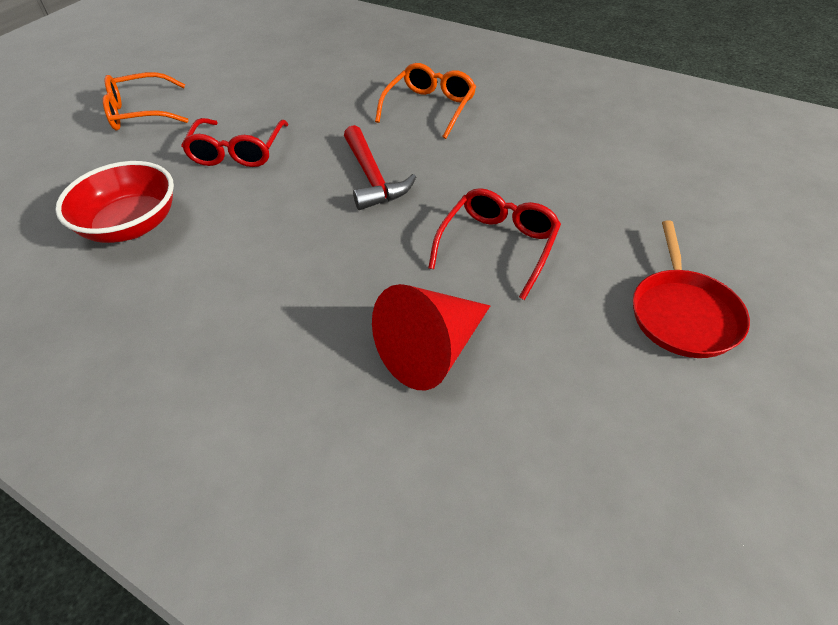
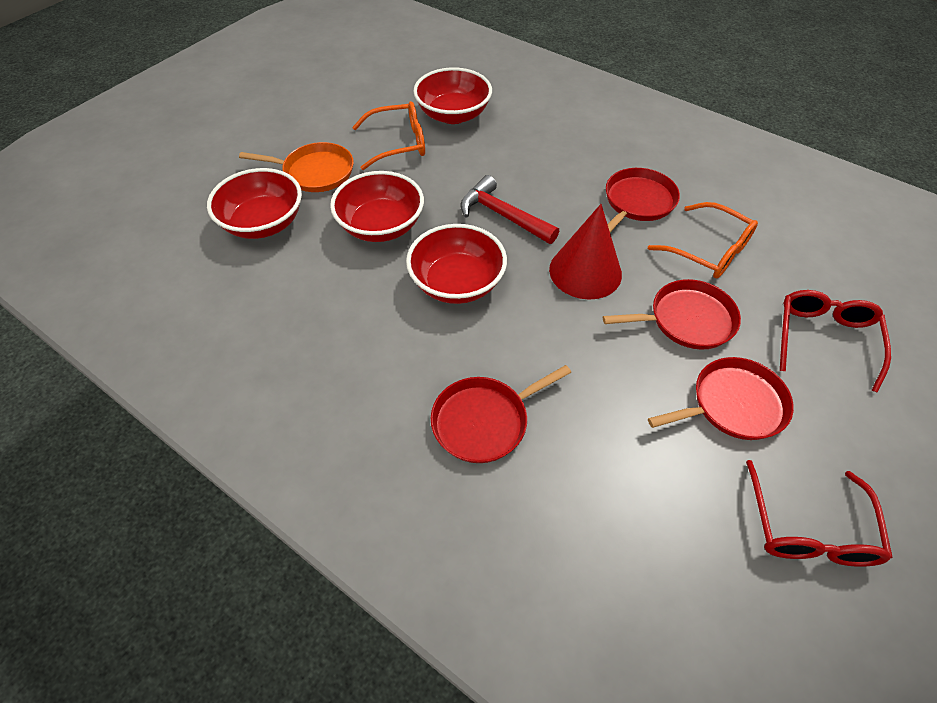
orange pan: 0 -> 1
red bowl: 1 -> 4
red pan: 1 -> 4

